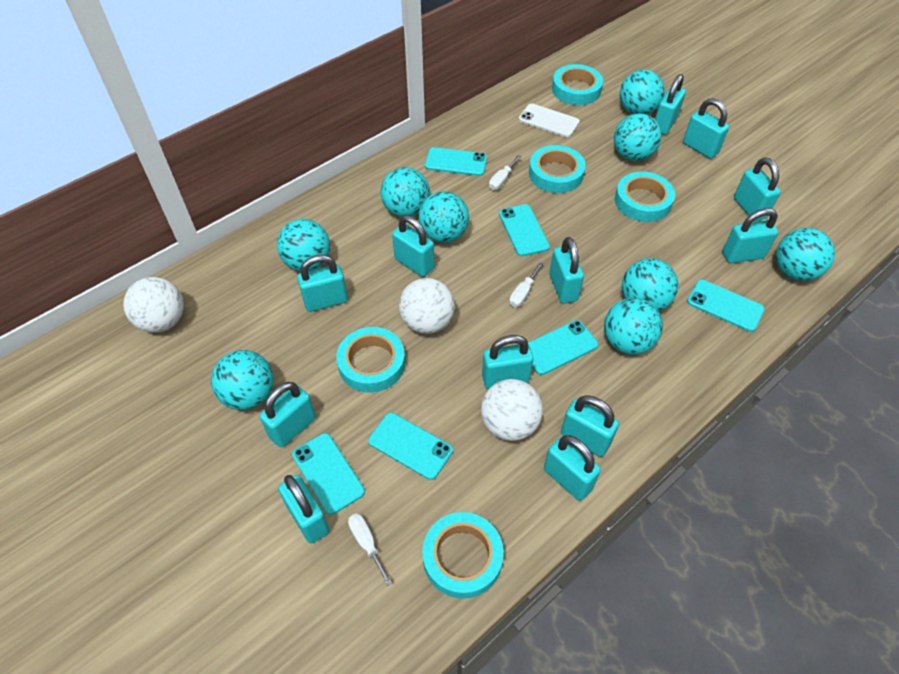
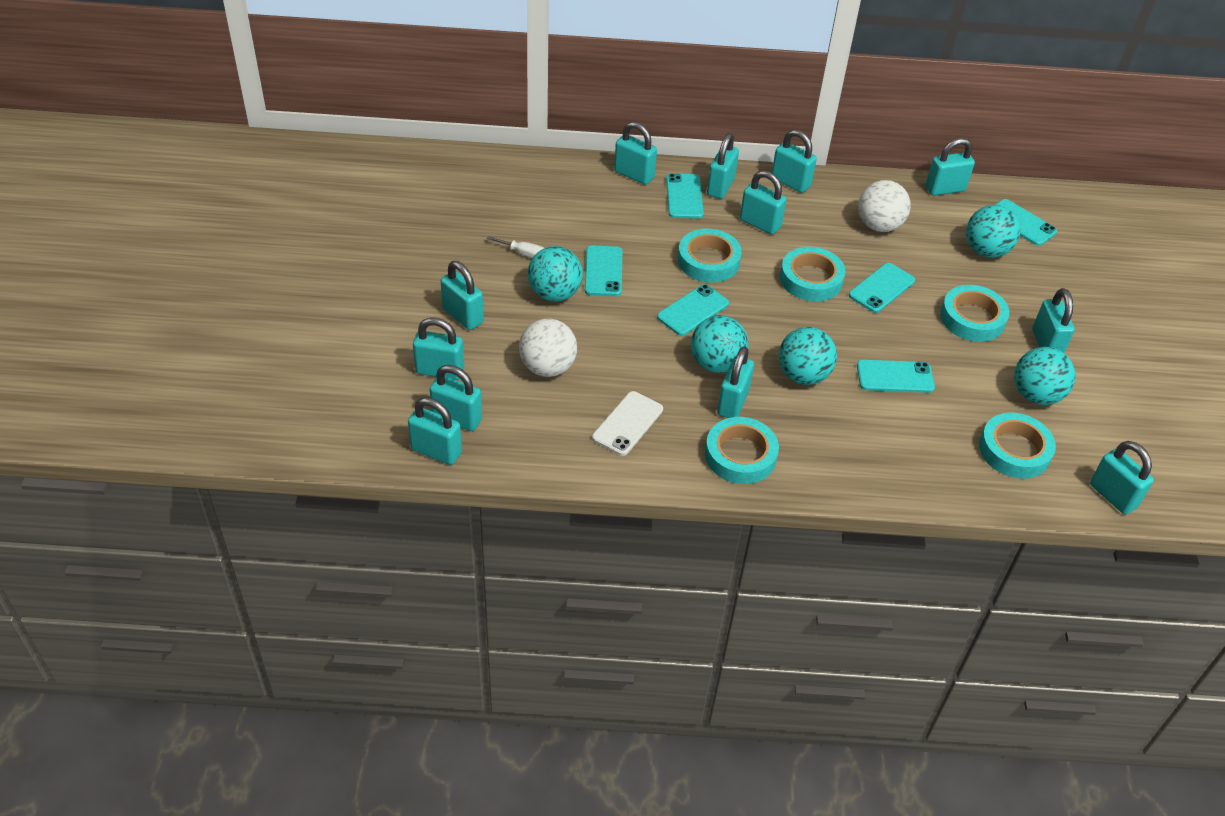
turquoise ball: 9 -> 5
white ball: 3 -> 2
white screwdriver: 3 -> 1

